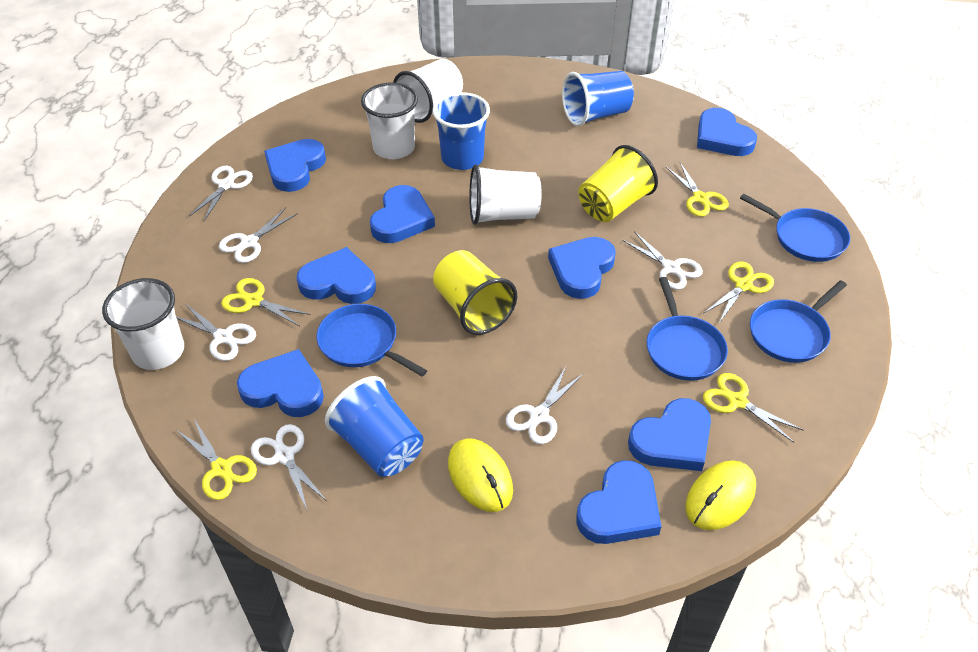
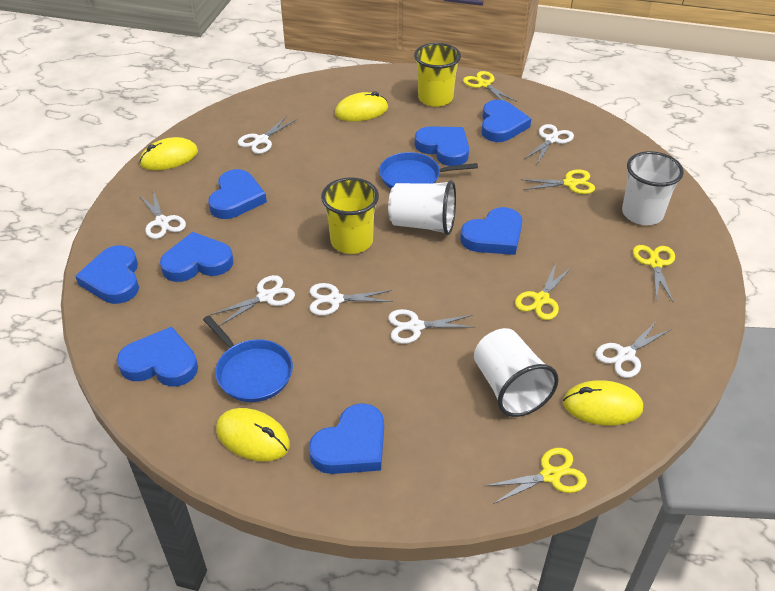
blue cup: 3 -> 0
blue pan: 4 -> 2
white cup: 4 -> 3
white scissors: 6 -> 7
yellow mouse: 2 -> 4

